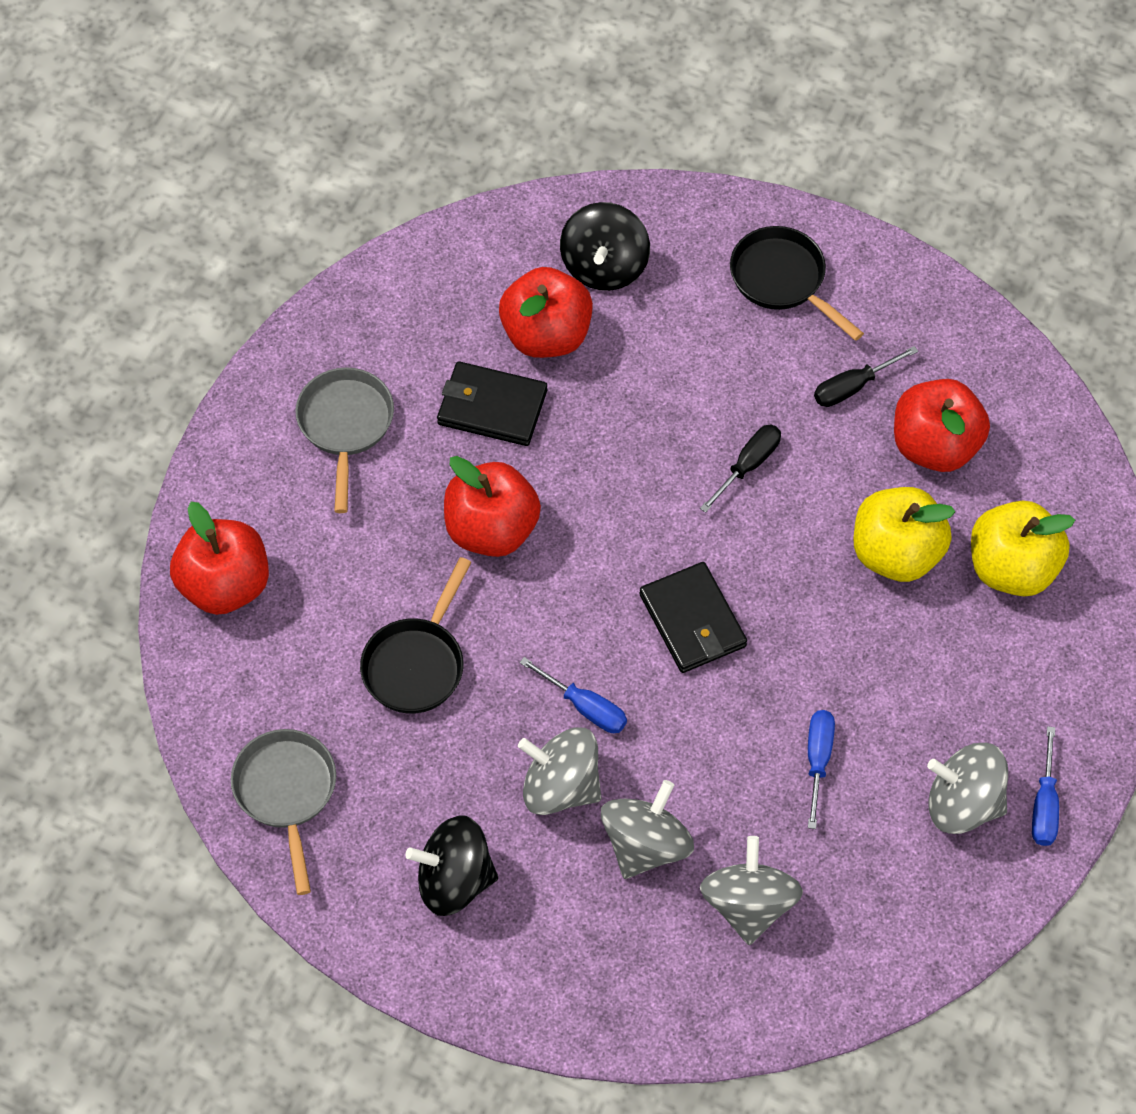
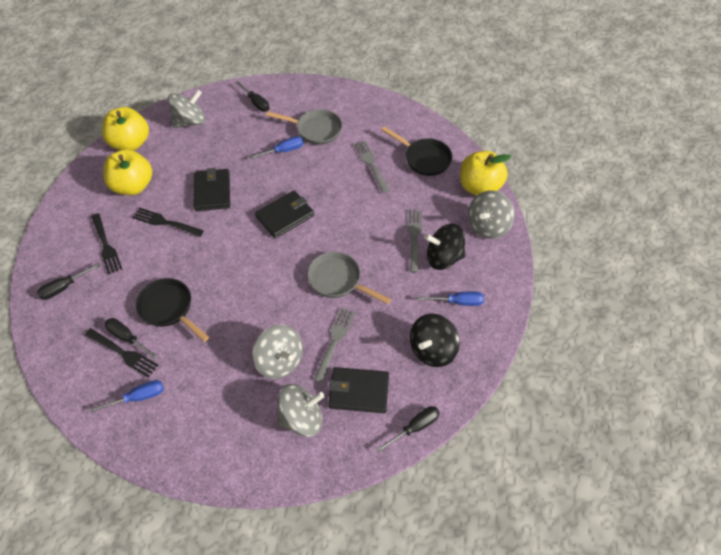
black fork: 0 -> 3
black screwdriver: 2 -> 4
black wallet: 2 -> 3
grey fork: 0 -> 3
red apple: 4 -> 0
yellow apple: 2 -> 3

